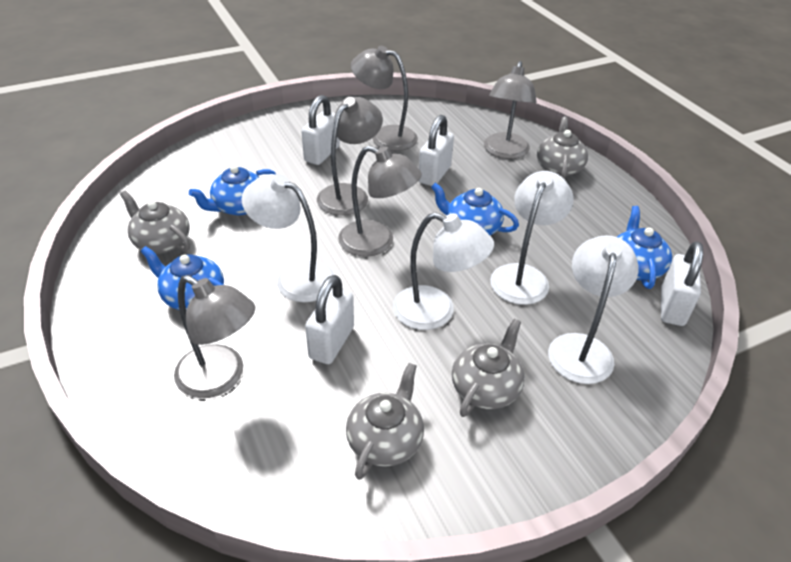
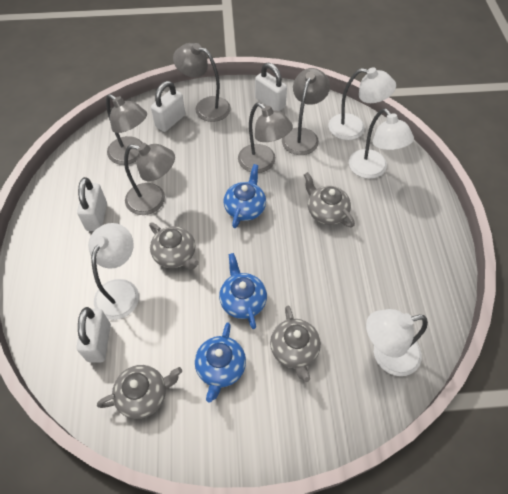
blue teapot: 4 -> 3

